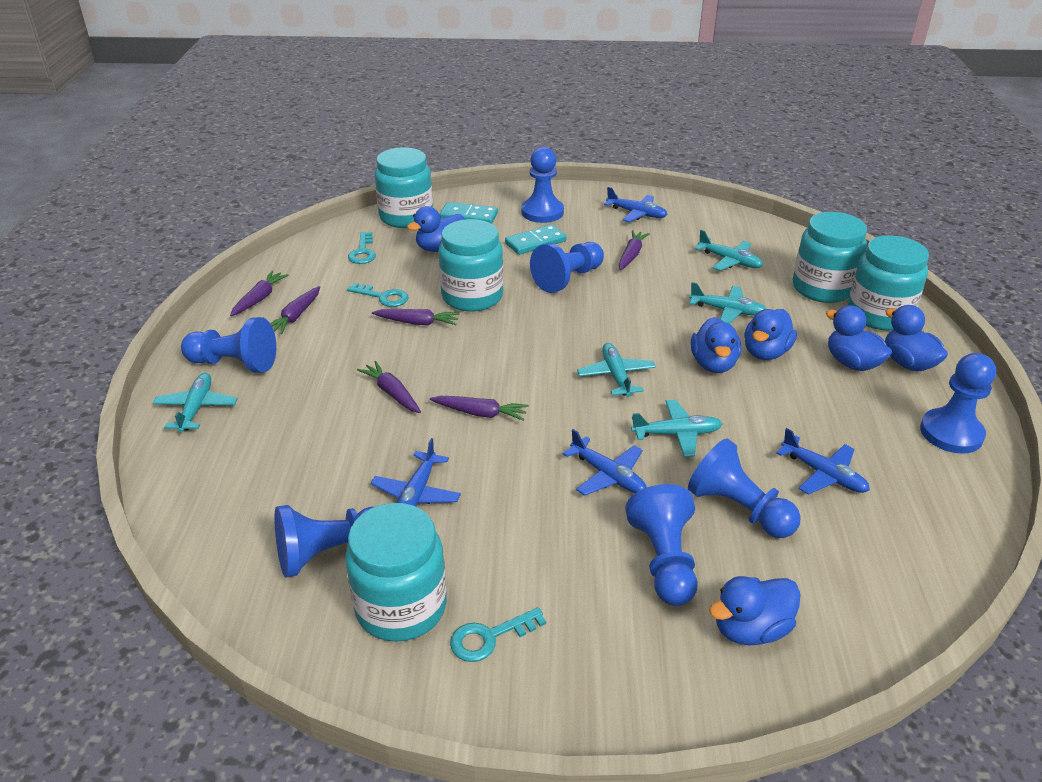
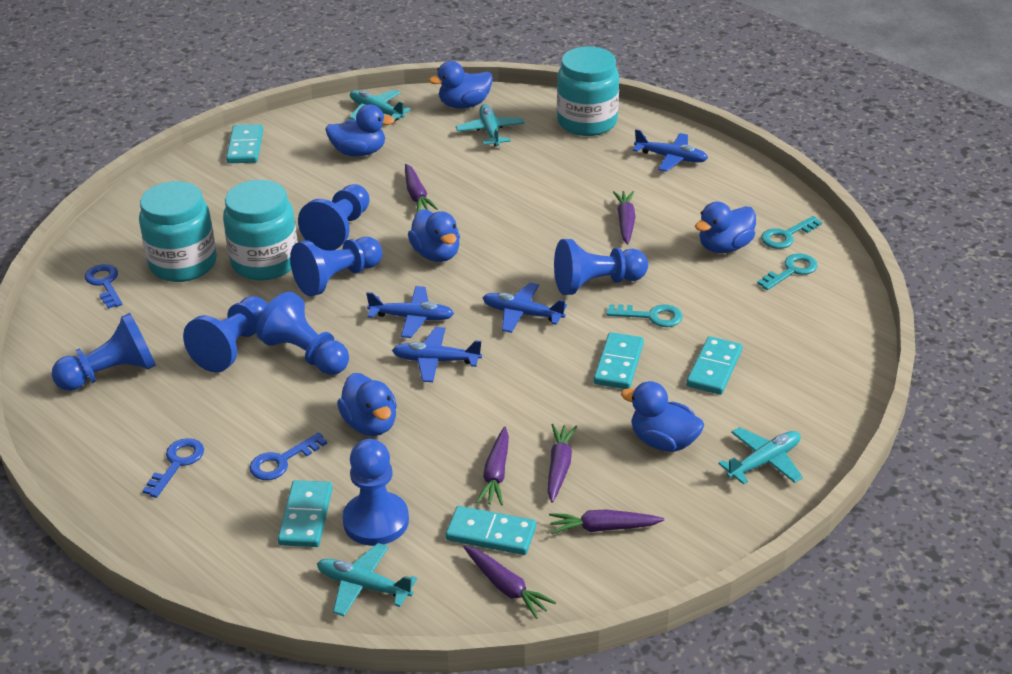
blue key: 0 -> 3
turquoise domino: 2 -> 5
turquoise jar: 5 -> 3
turquoise plane: 5 -> 4

